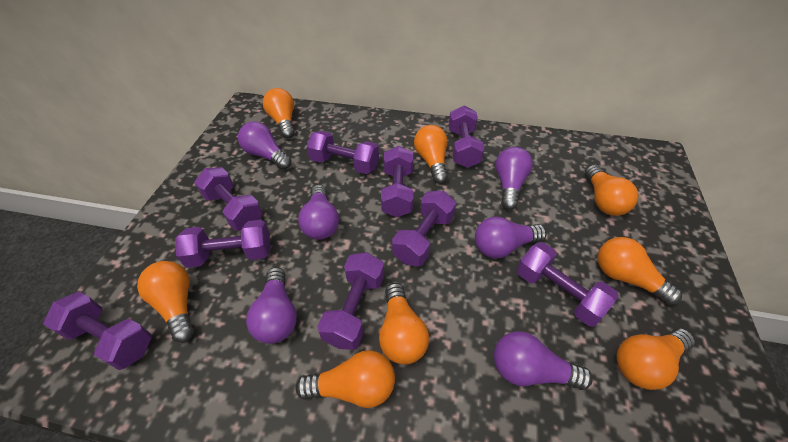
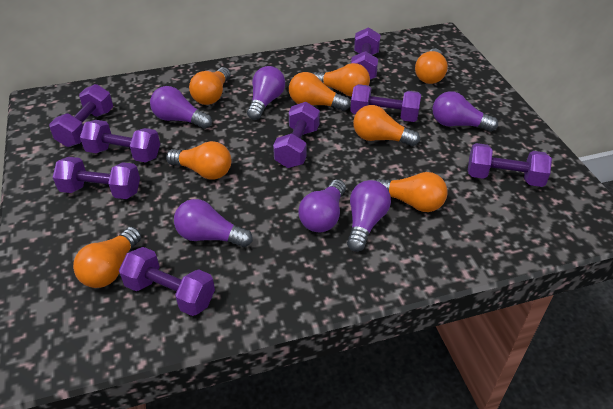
purple dumbbell: 9 -> 8

